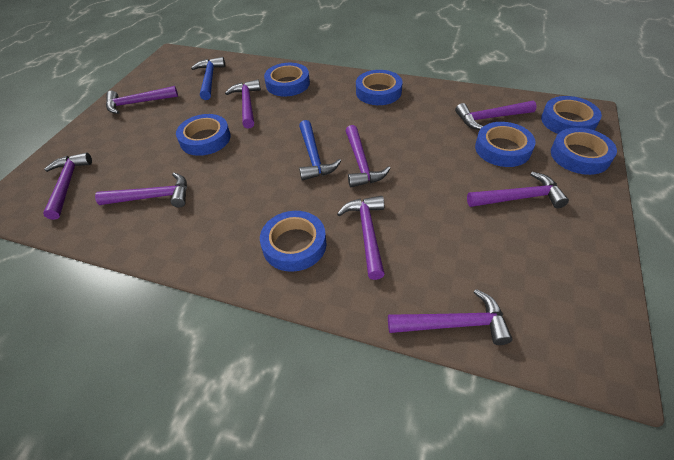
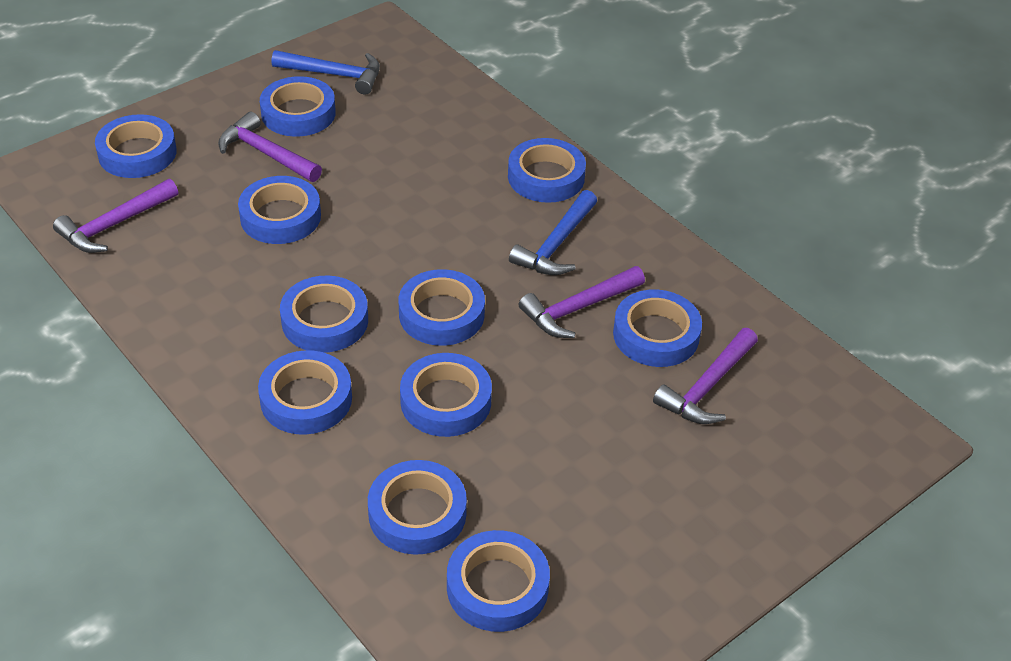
blue tape: 7 -> 11
purple hammer: 9 -> 4

